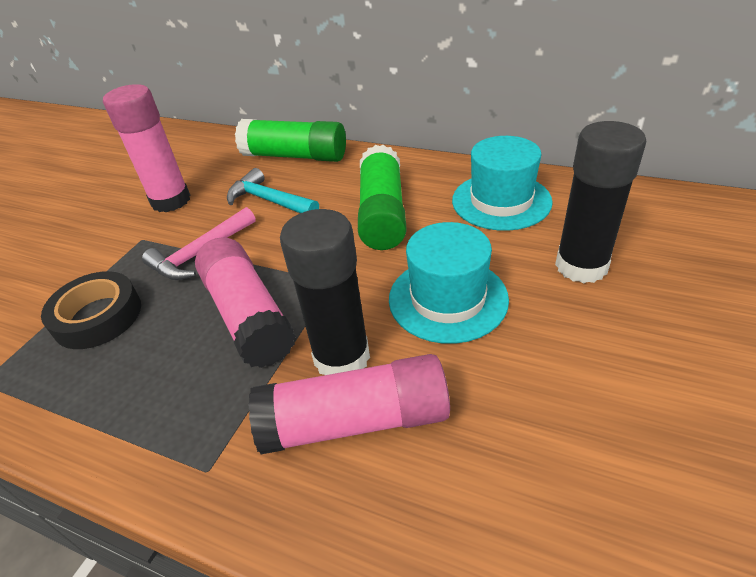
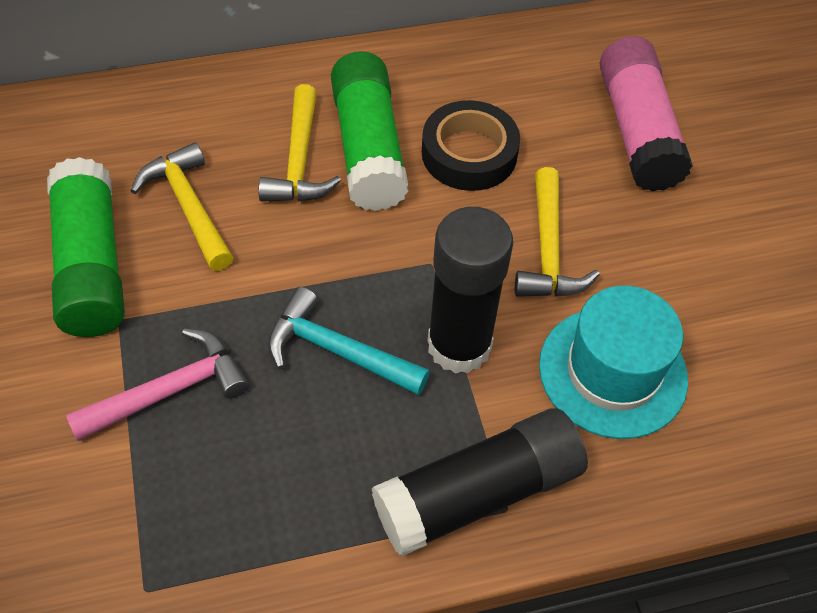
pink glue stick: 3 -> 1
turquoise hat: 2 -> 1
yellow hammer: 0 -> 3

